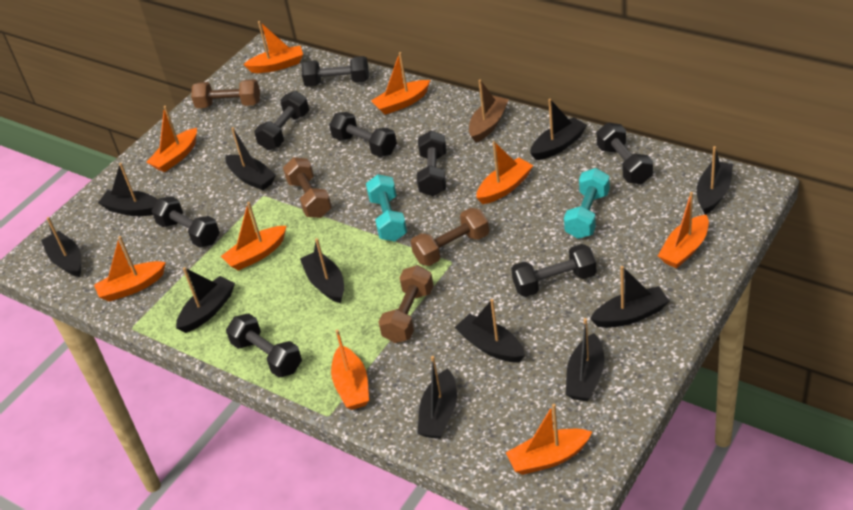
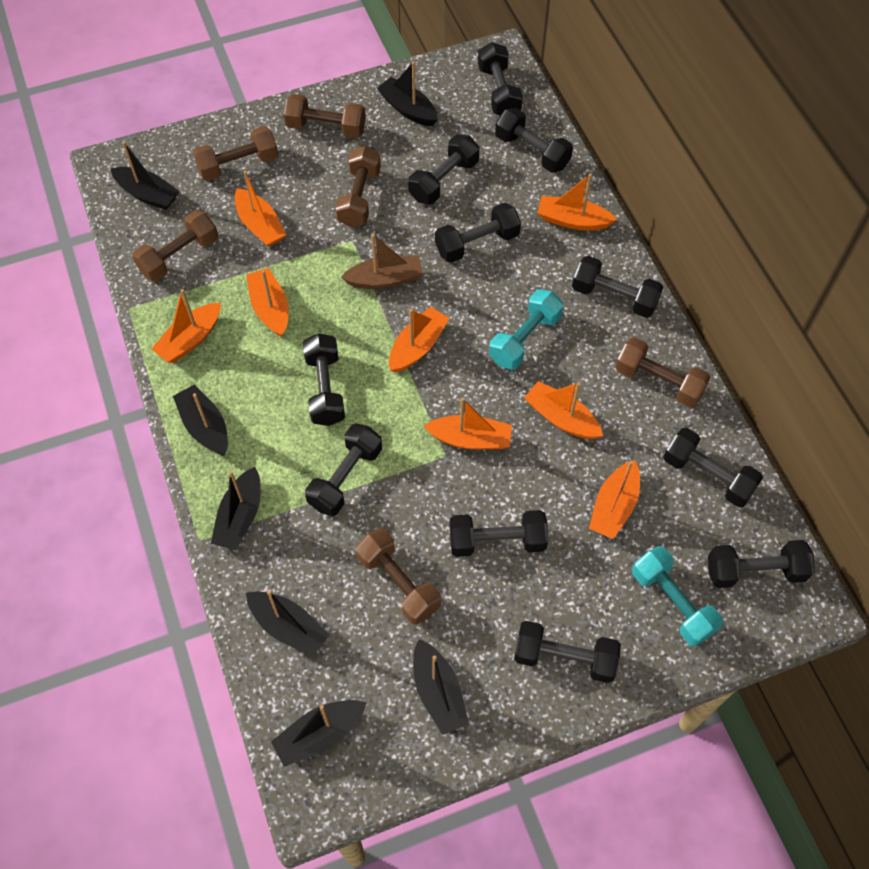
black boat: 11 -> 7
black dumbbell: 8 -> 11
brown dumbbell: 4 -> 6
orange boat: 9 -> 8

